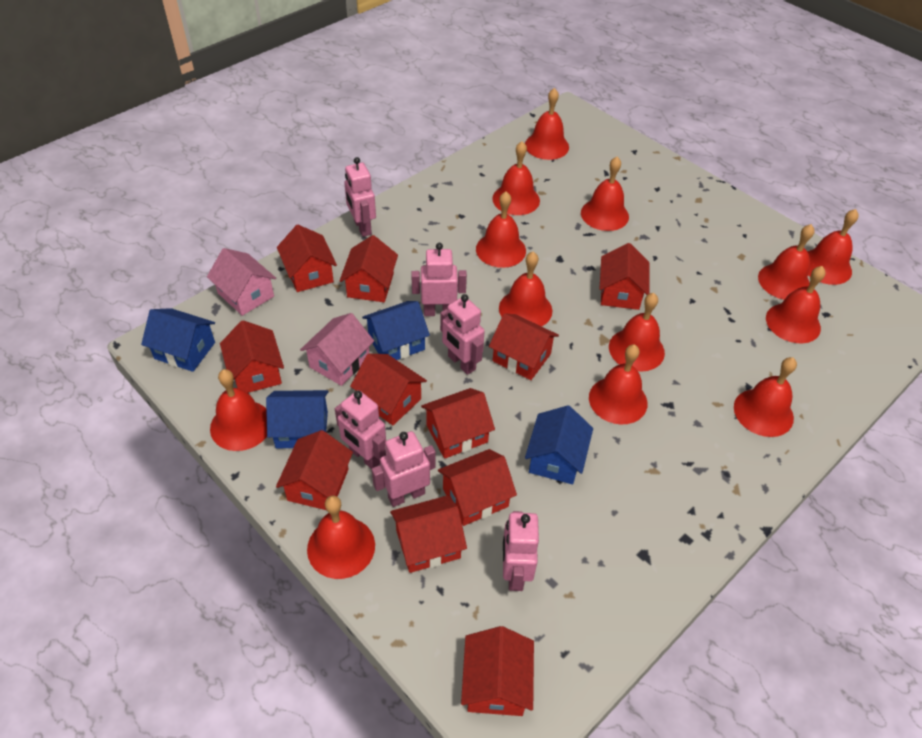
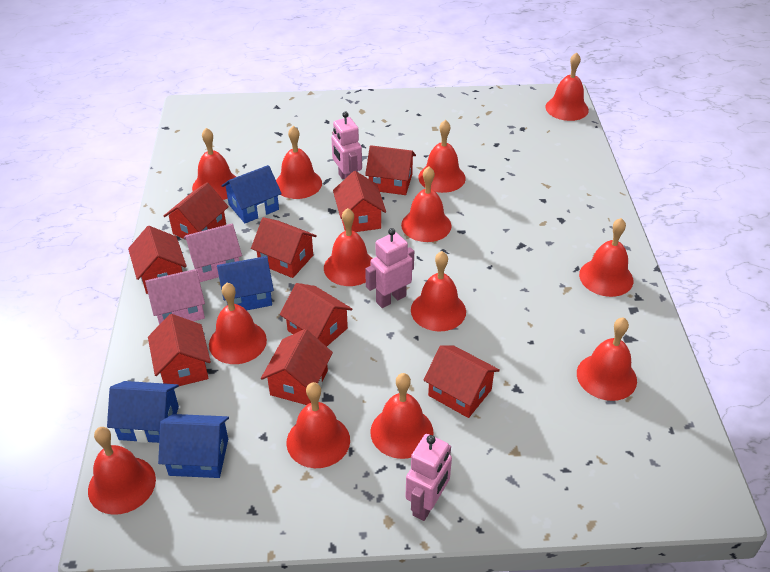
pink robot: 6 -> 3
red house: 11 -> 9

